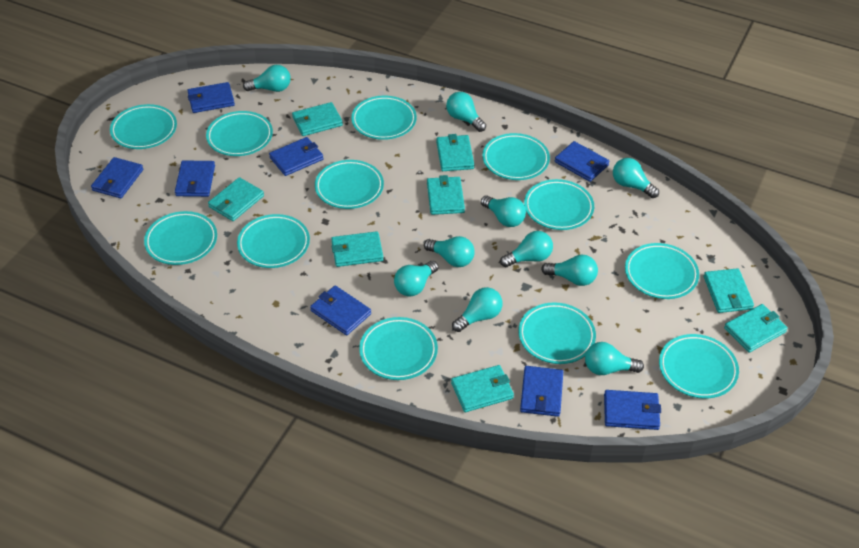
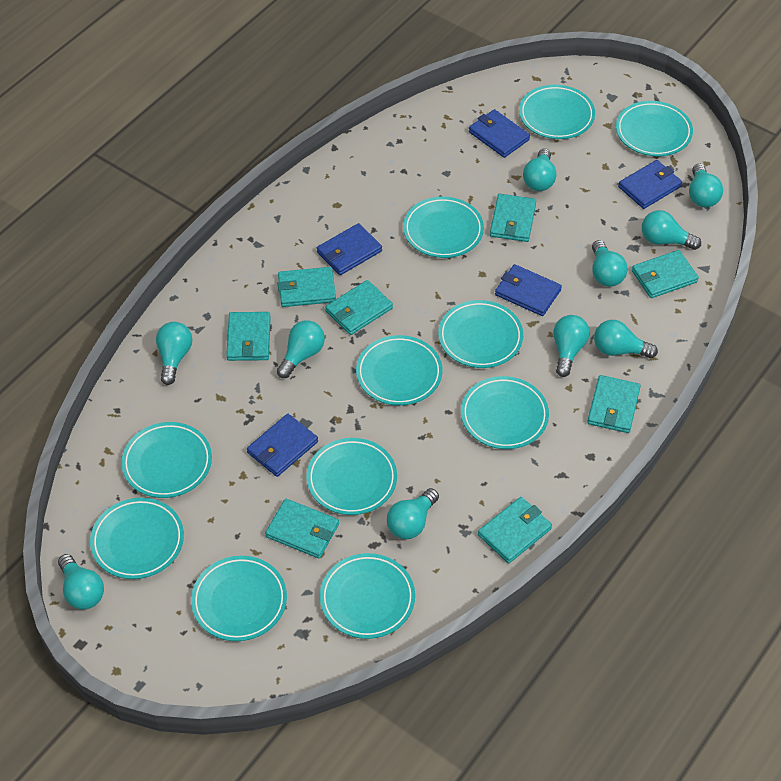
blue wallet: 8 -> 5
turquoise plate: 12 -> 11

